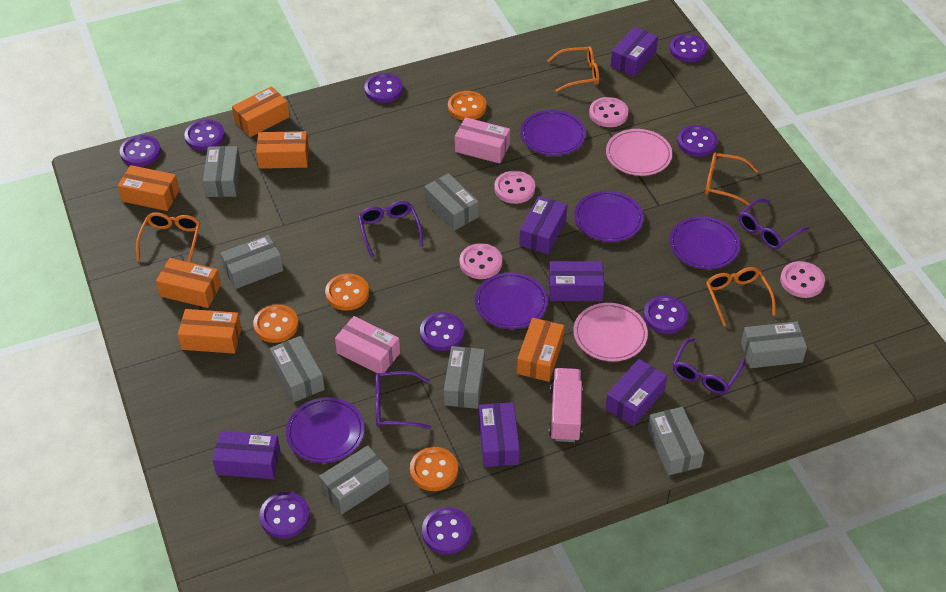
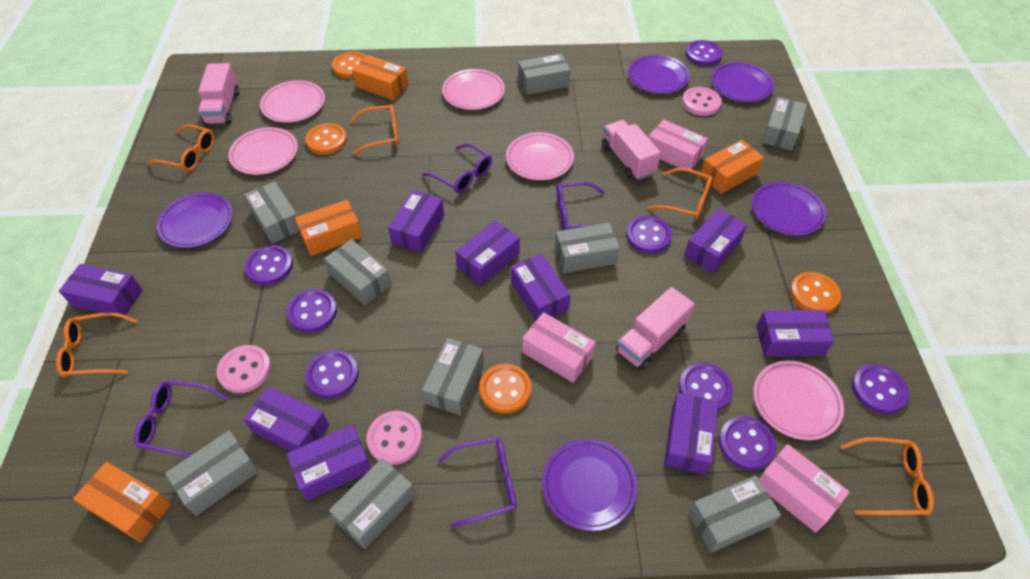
grey box: 8 -> 9
orange box: 6 -> 4
orange glasses: 4 -> 5
pink box: 2 -> 3
pink button: 4 -> 3
pink plate: 2 -> 5
pink truck: 1 -> 3
purple box: 6 -> 9
purple button: 9 -> 8

